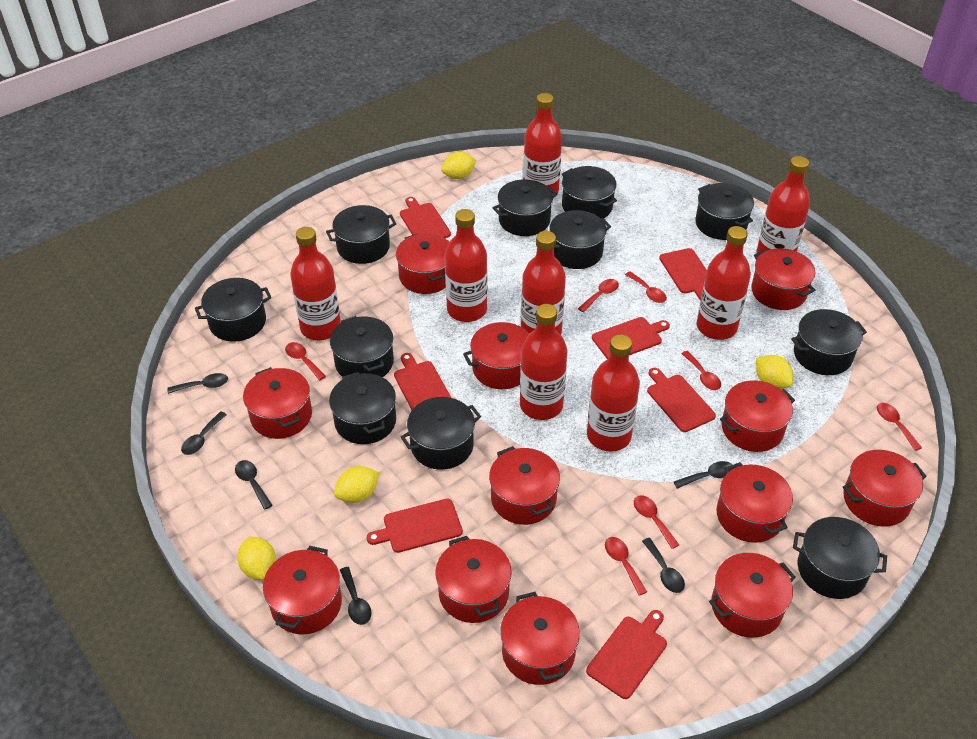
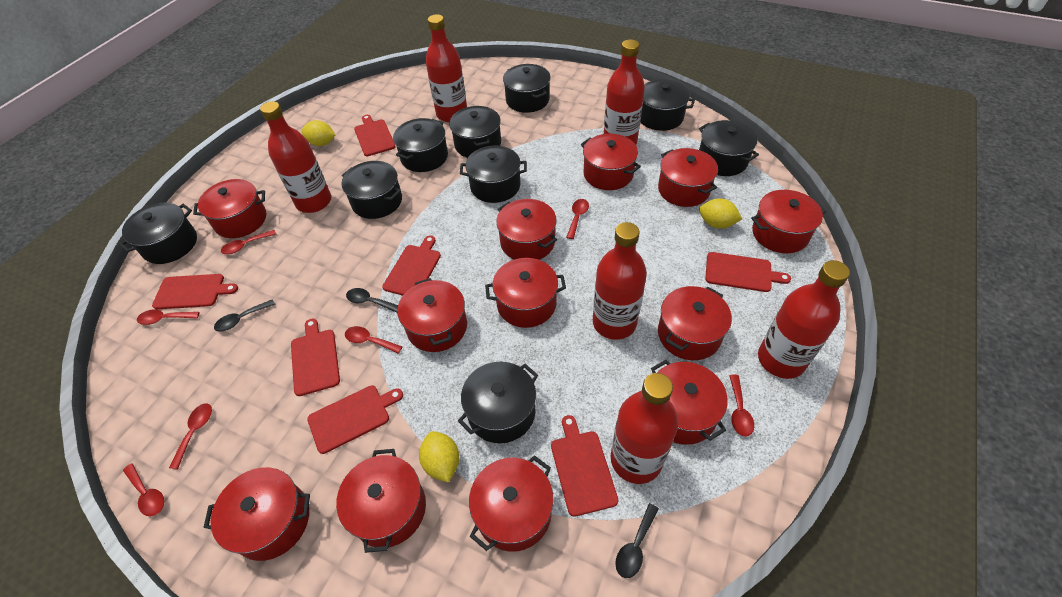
black pot: 11 -> 9
black spoon: 6 -> 3
red bottle: 8 -> 6
yellow lemon: 4 -> 3

